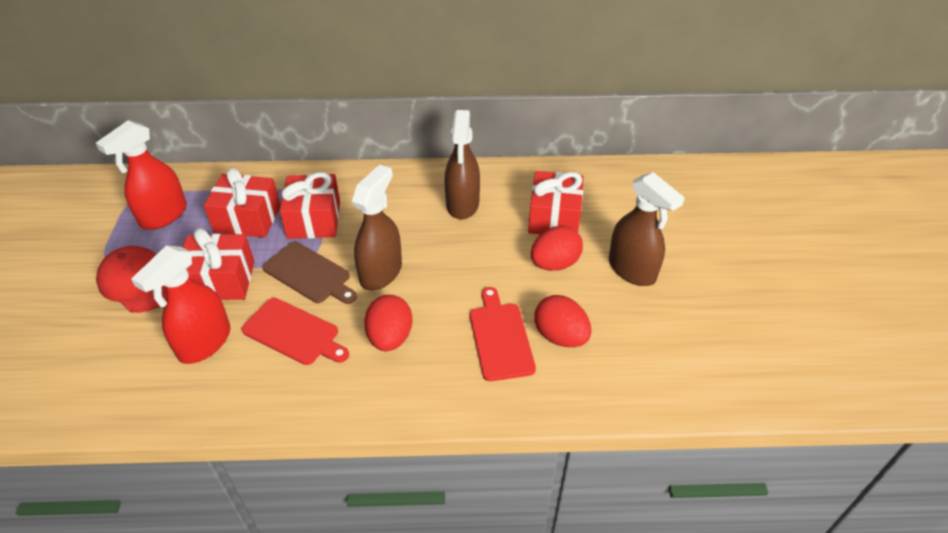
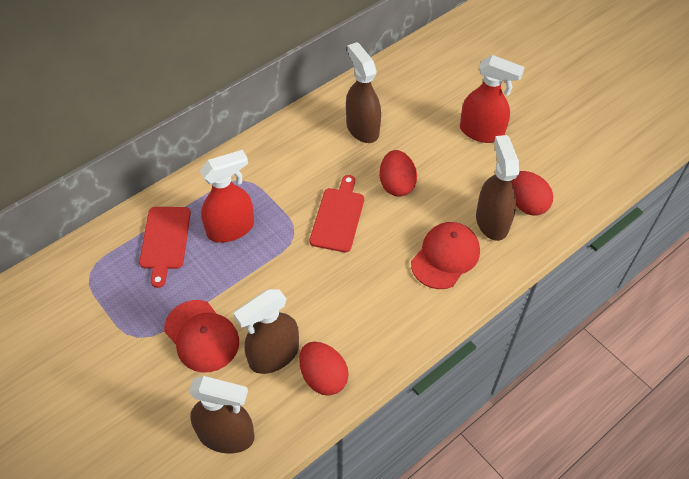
brown cutting board: 1 -> 0
brown spray bottle: 3 -> 4
red cap: 1 -> 2
red gift: 4 -> 0

